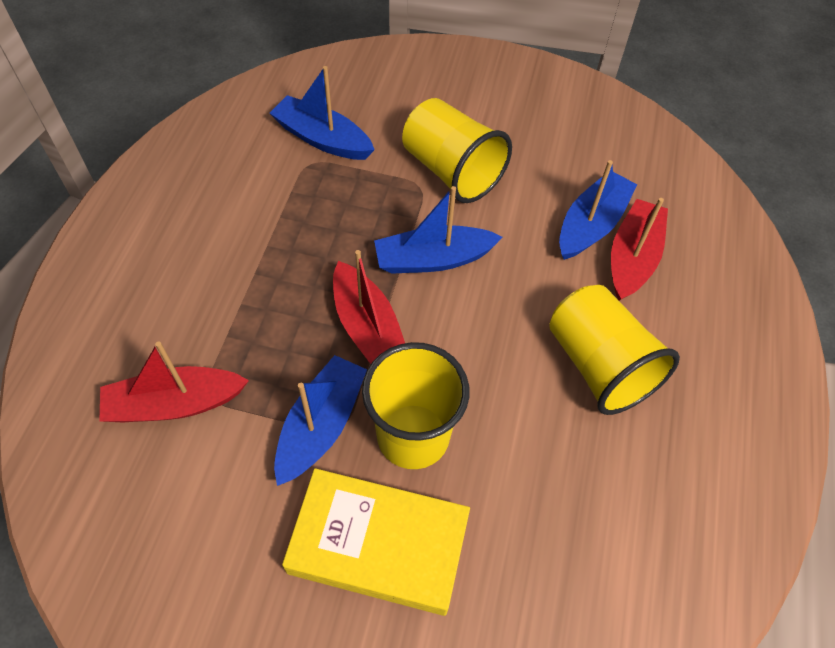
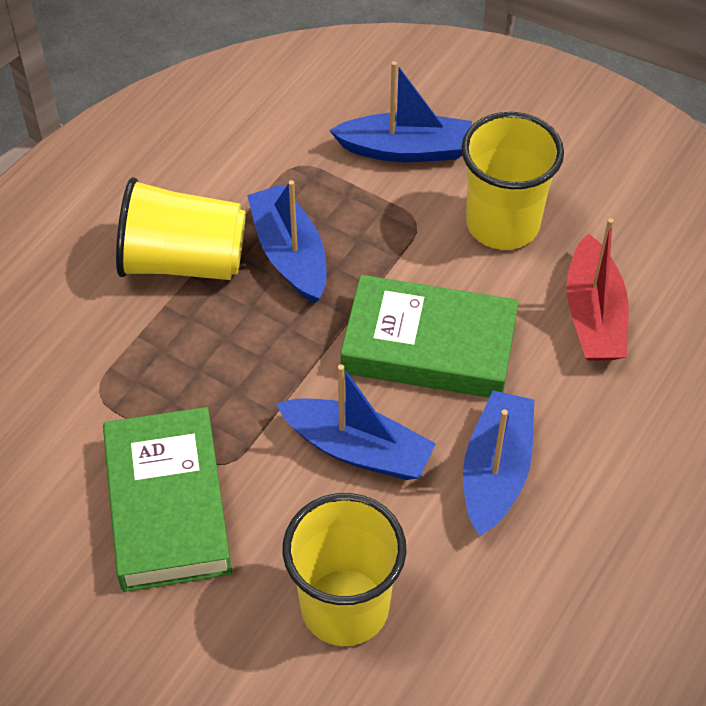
green book: 0 -> 2
red boat: 3 -> 1
yellow book: 1 -> 0

